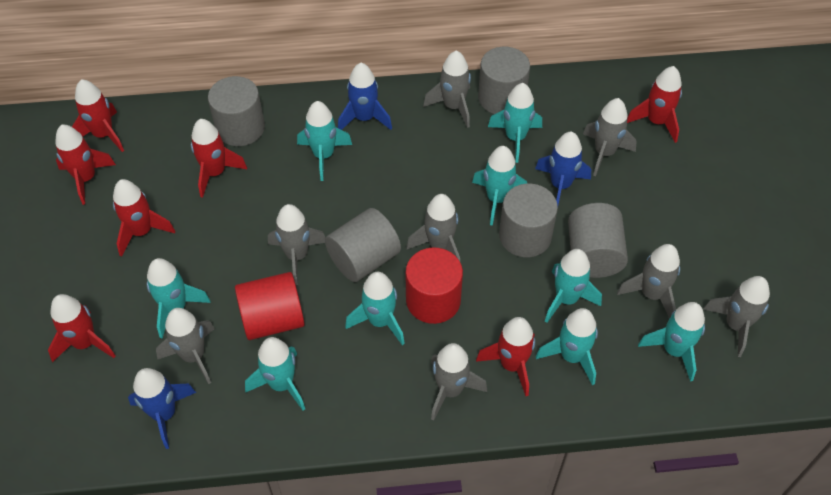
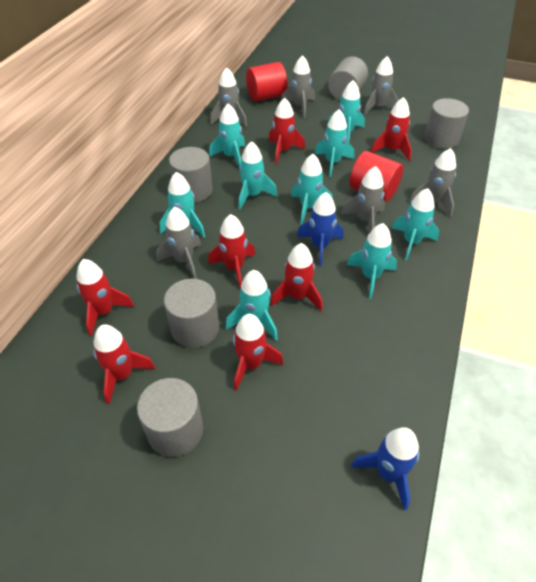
blue rocket: 3 -> 2
grey rocket: 8 -> 6

